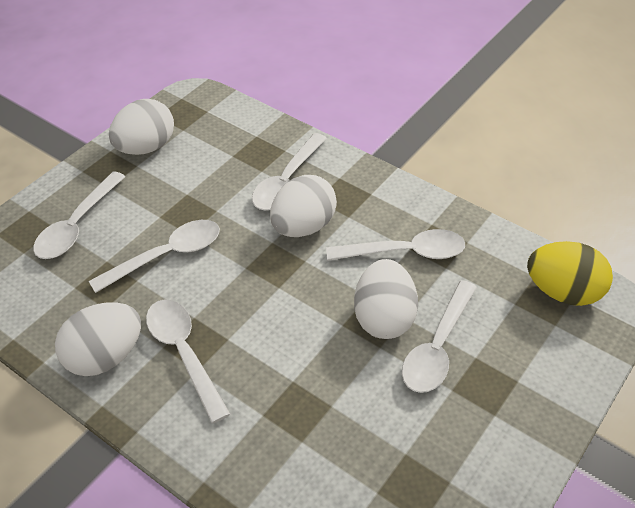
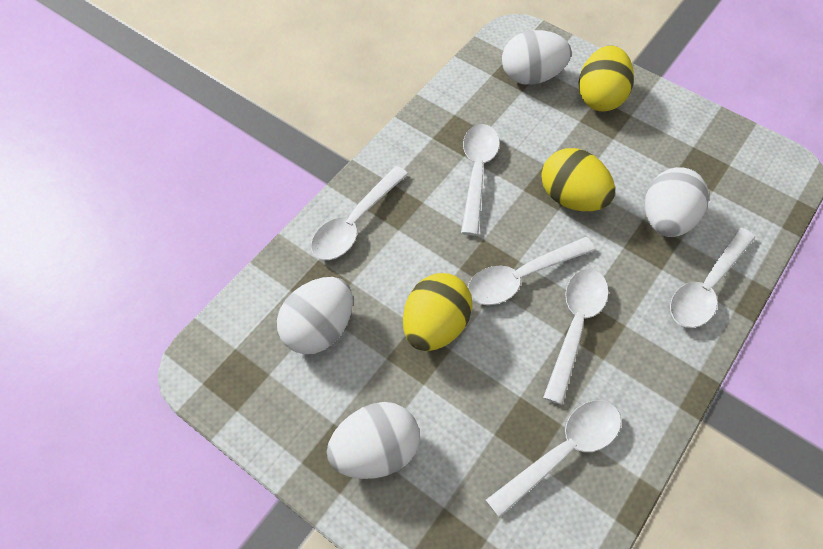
yellow egg: 1 -> 3

